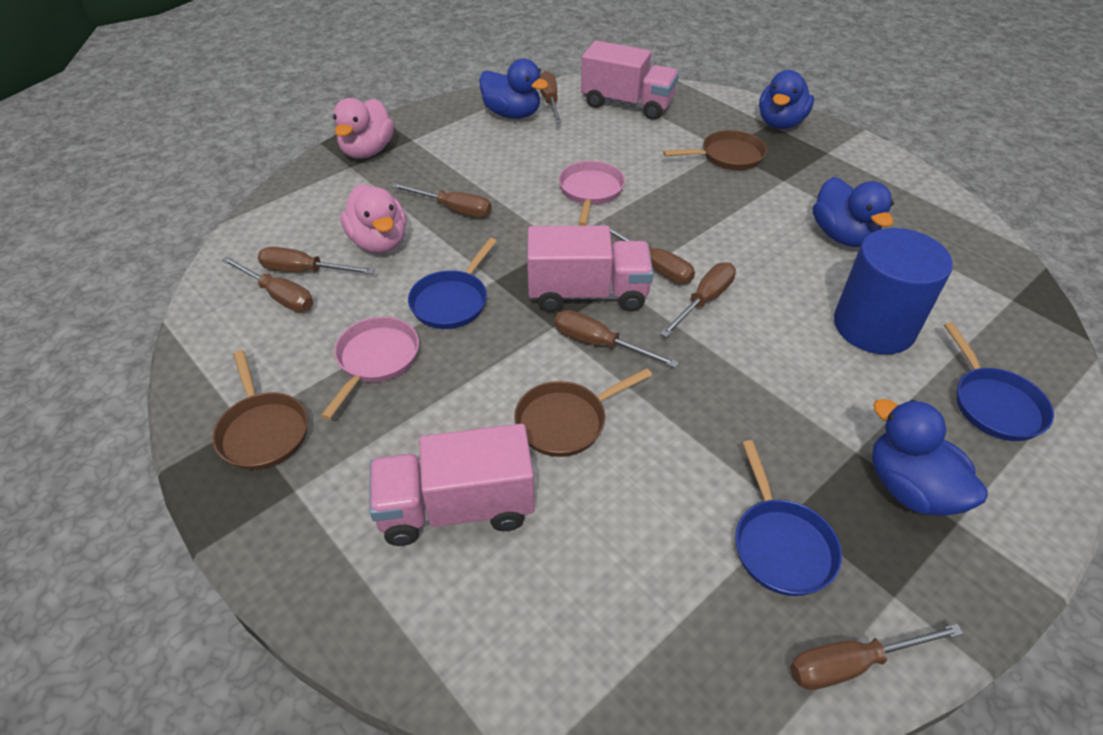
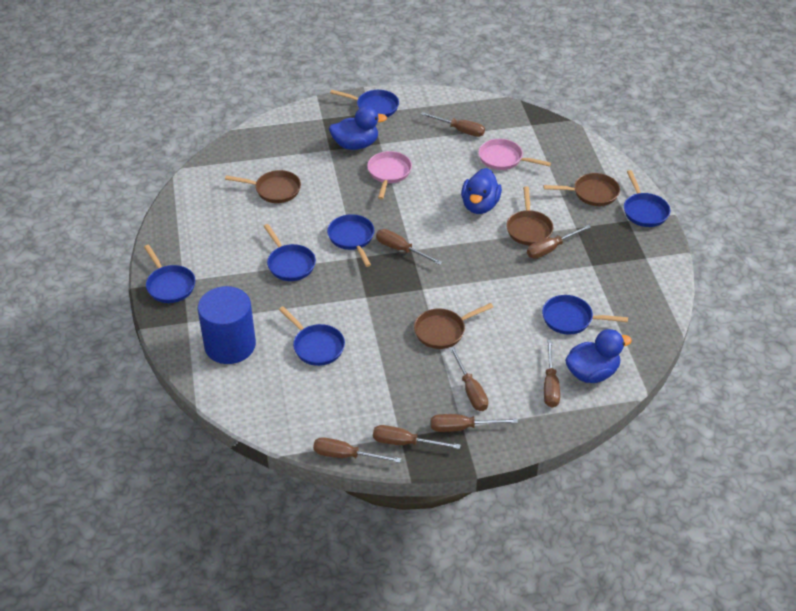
blue duck: 4 -> 3
blue pan: 3 -> 7
brown pan: 3 -> 4
pink duck: 2 -> 0
pink truck: 3 -> 0

